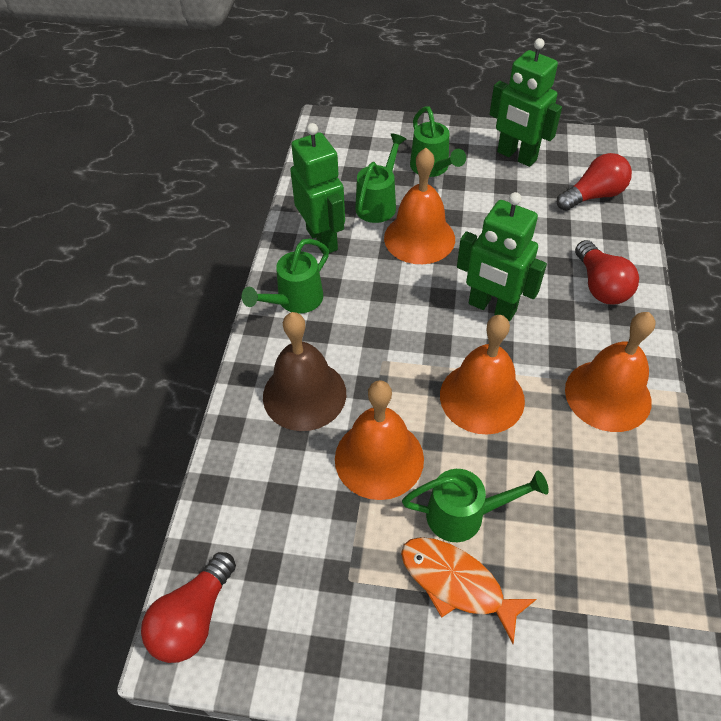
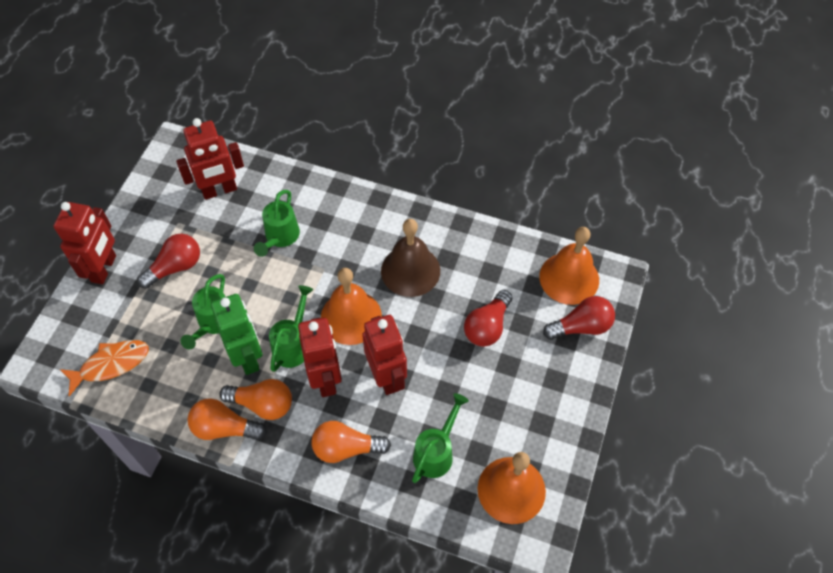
green robot: 3 -> 1
orange bell: 4 -> 3
orange light bulb: 0 -> 3
red robot: 0 -> 4

